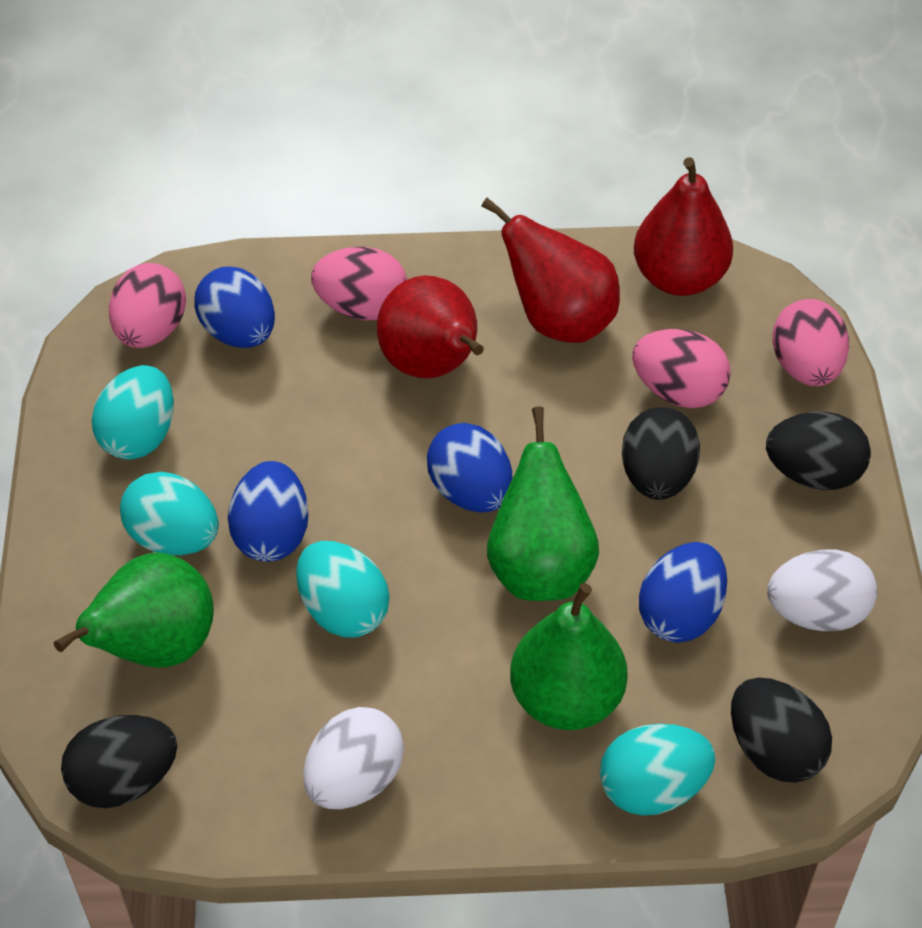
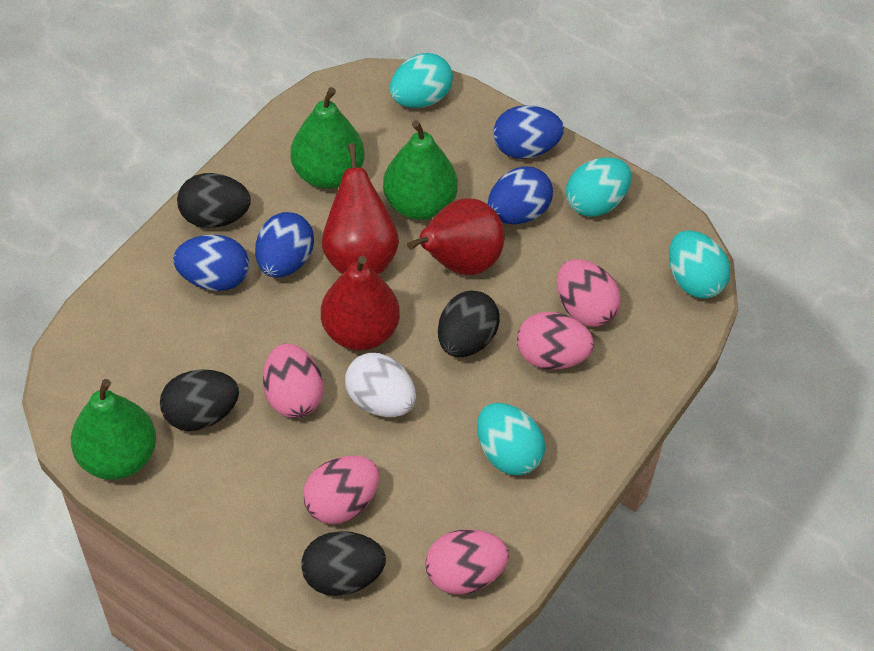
pink egg: 4 -> 5
white egg: 2 -> 1

